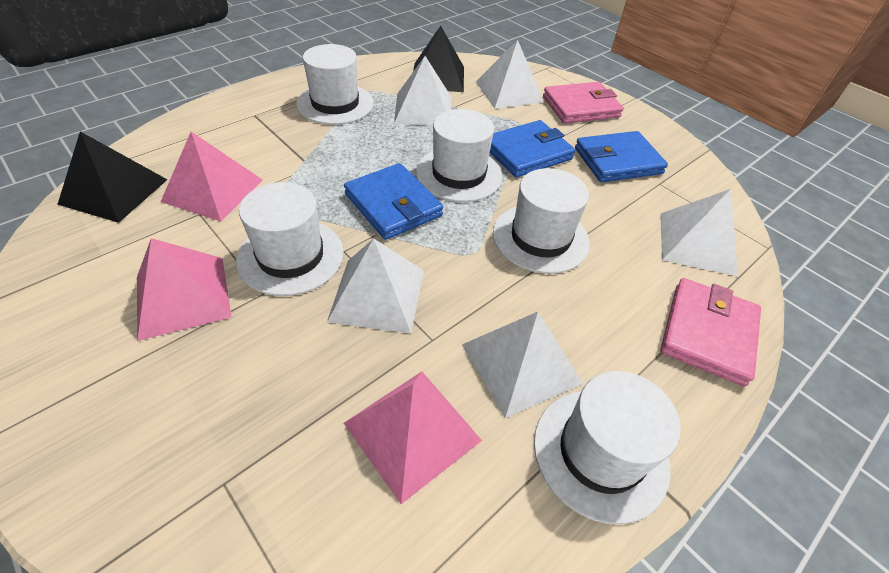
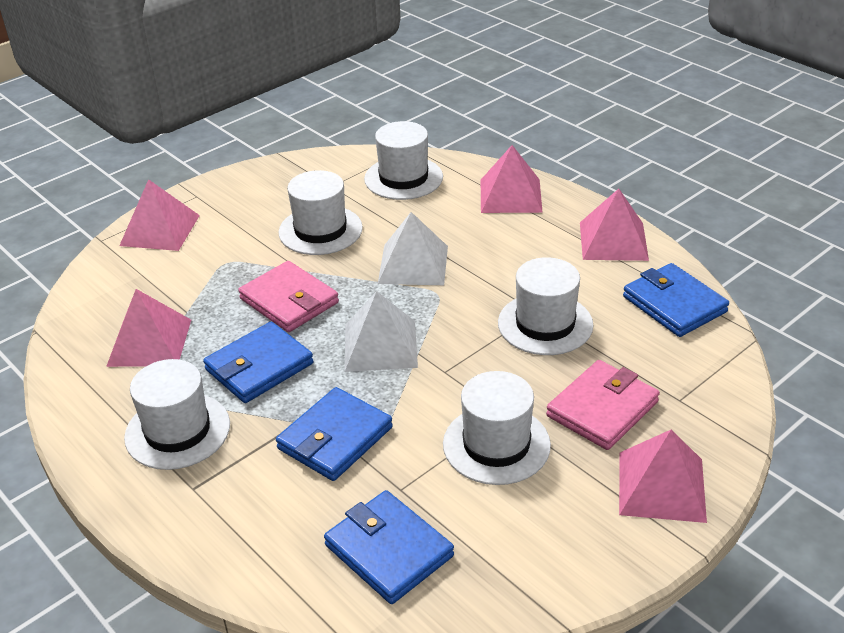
black pyramid: 2 -> 0
blue wallet: 3 -> 4
pink pyramid: 3 -> 5
white pyramid: 5 -> 2

